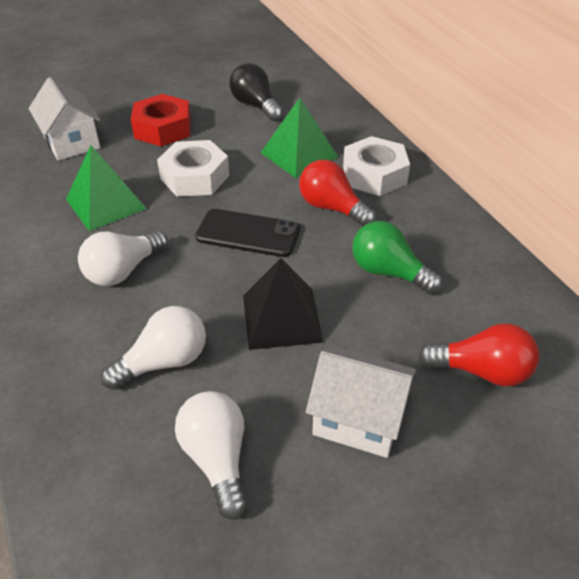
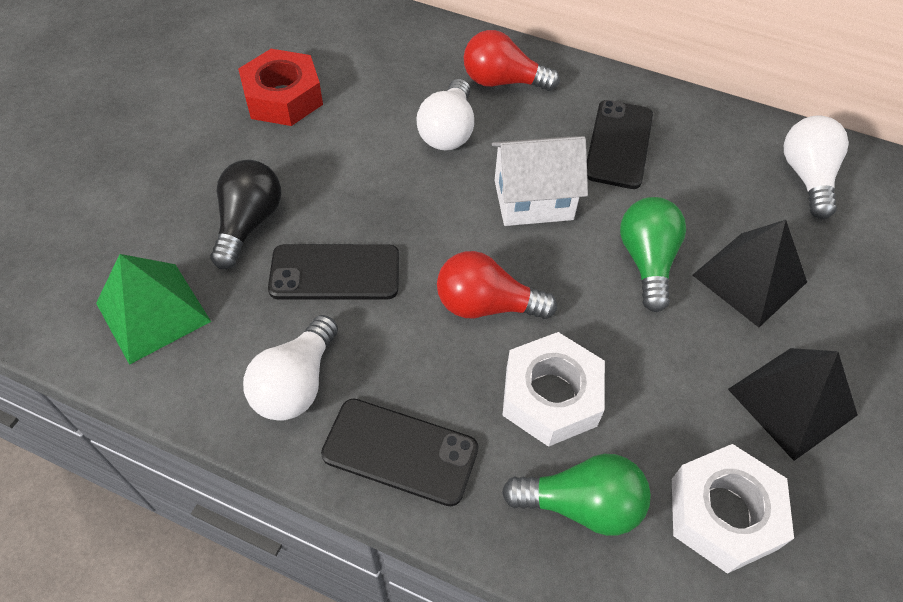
black phone: 1 -> 3
black pyramid: 1 -> 2
green light bulb: 1 -> 2
green pyramid: 2 -> 1
white house: 2 -> 1

